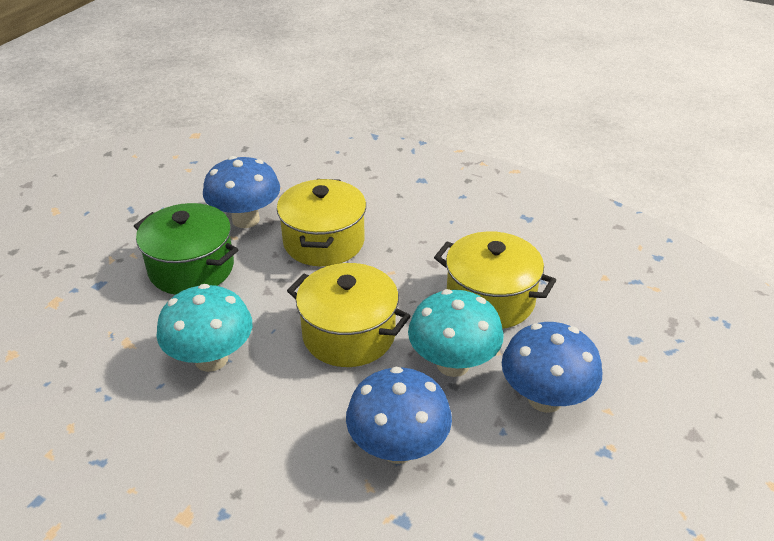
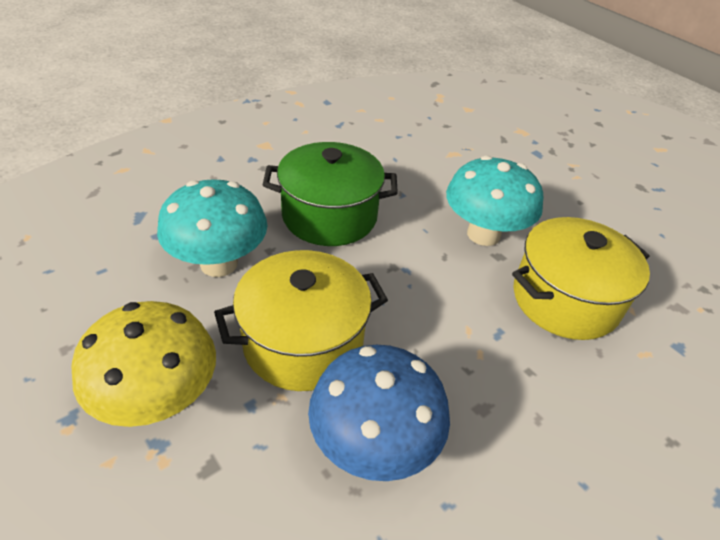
blue mushroom: 3 -> 1
yellow mushroom: 0 -> 1
yellow pot: 3 -> 2

